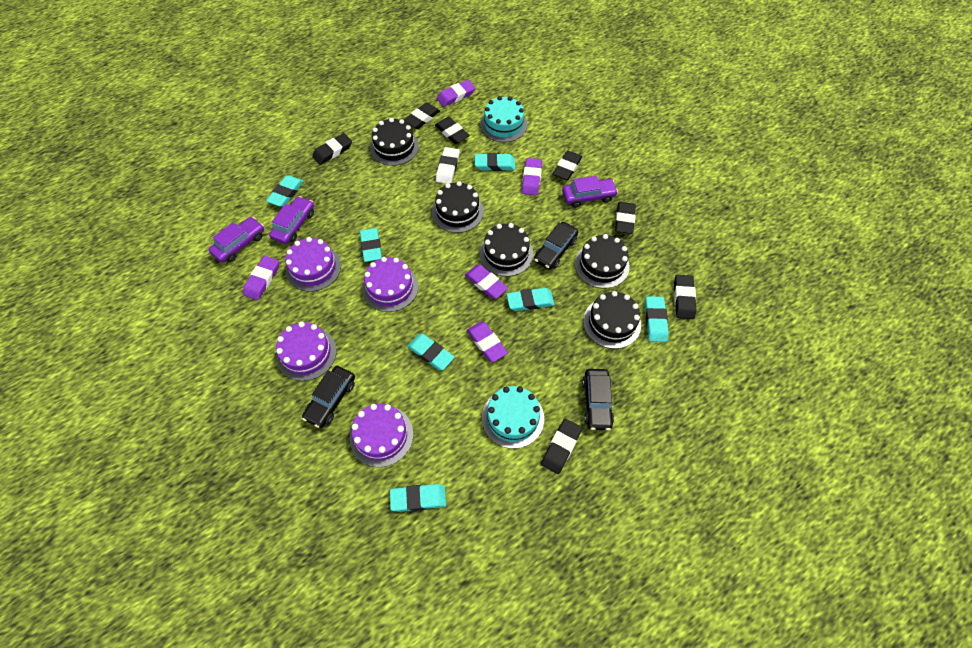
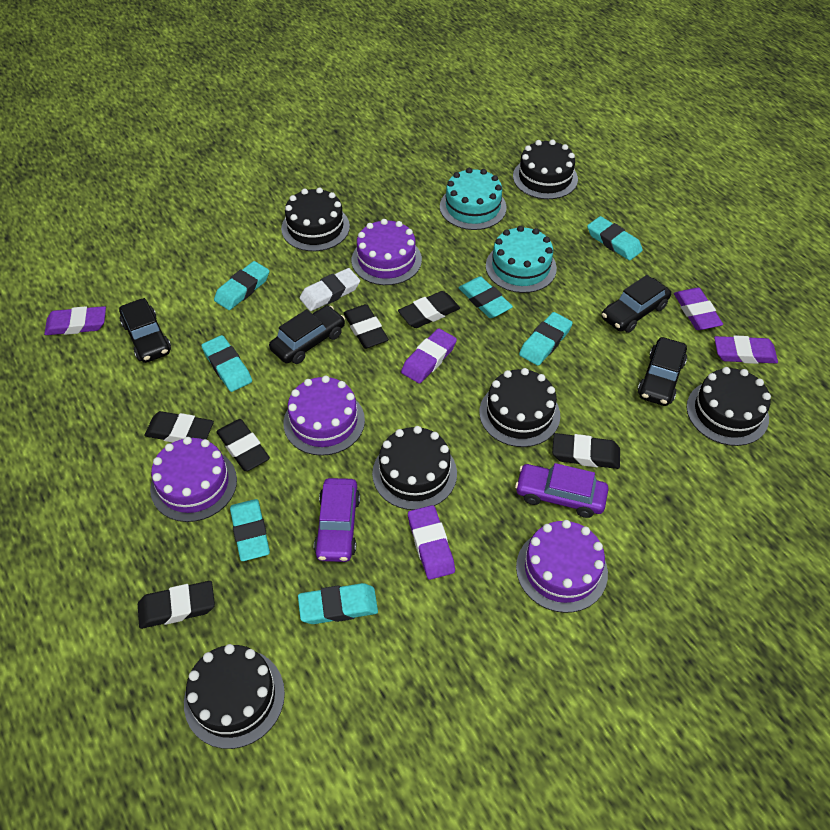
black cake: 5 -> 6
black car: 3 -> 4
black eraser: 7 -> 6
purple car: 3 -> 2

